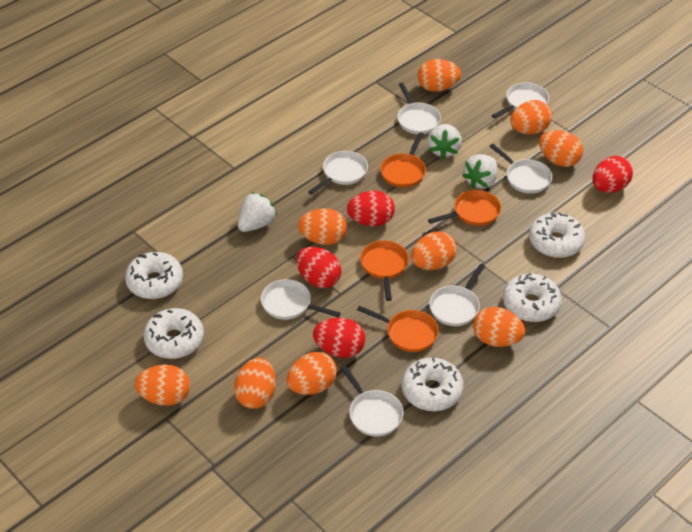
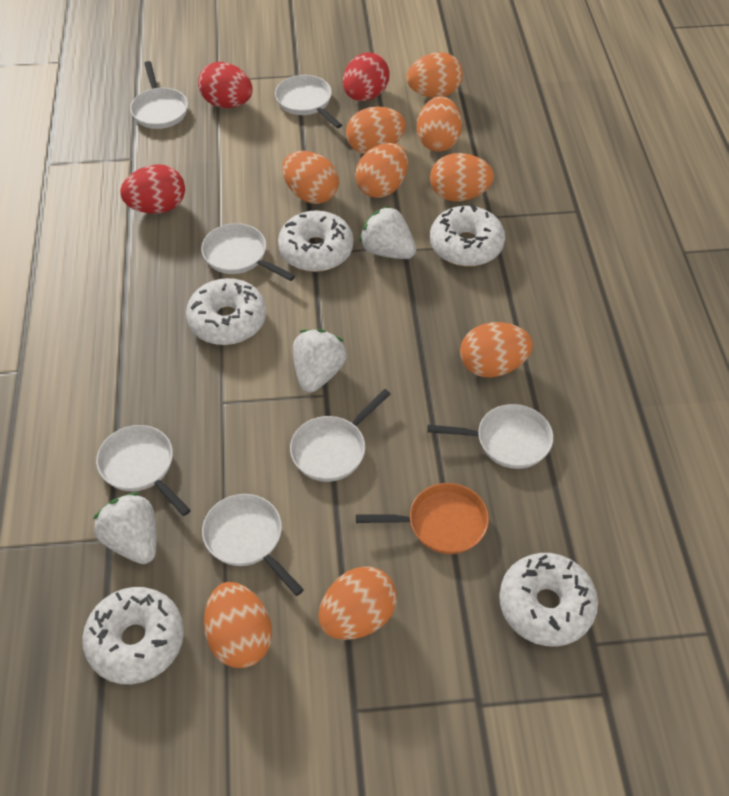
orange pan: 4 -> 1
red egg: 4 -> 3

